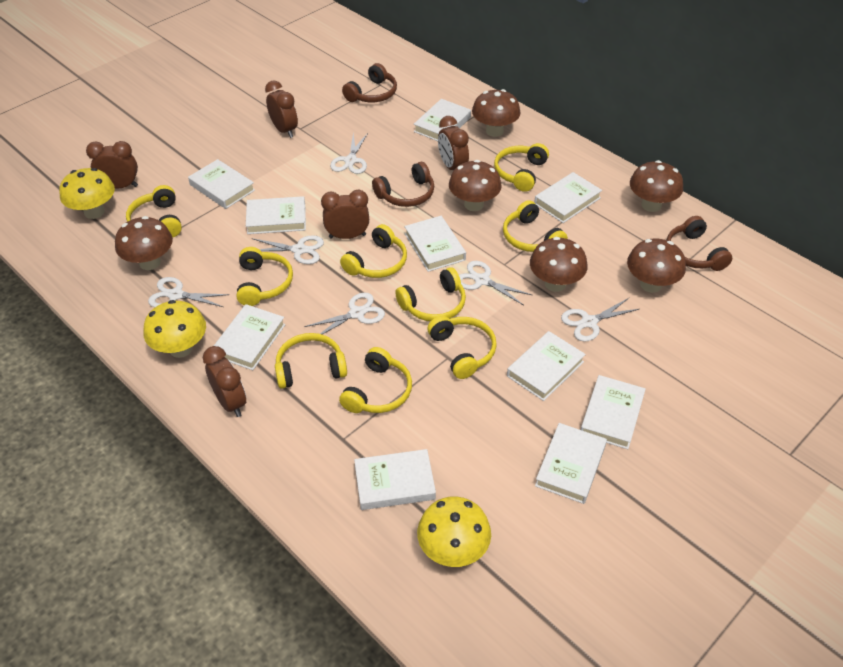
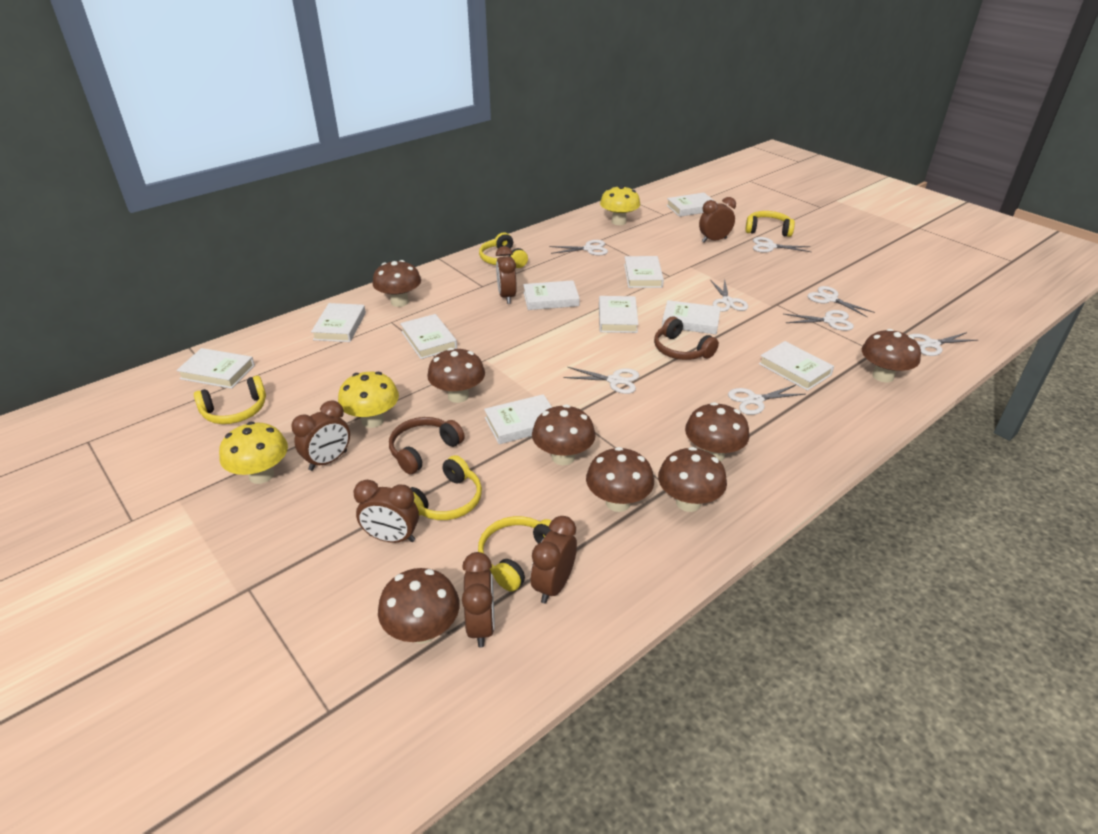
brown clock: 5 -> 6
brown headphones: 3 -> 2
brown mushroom: 6 -> 8
white scissors: 6 -> 8
yellow headphones: 9 -> 5

